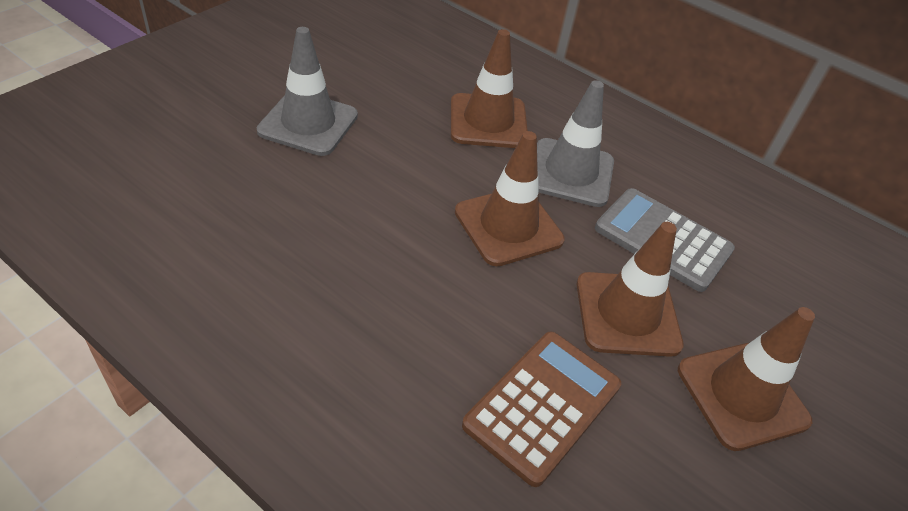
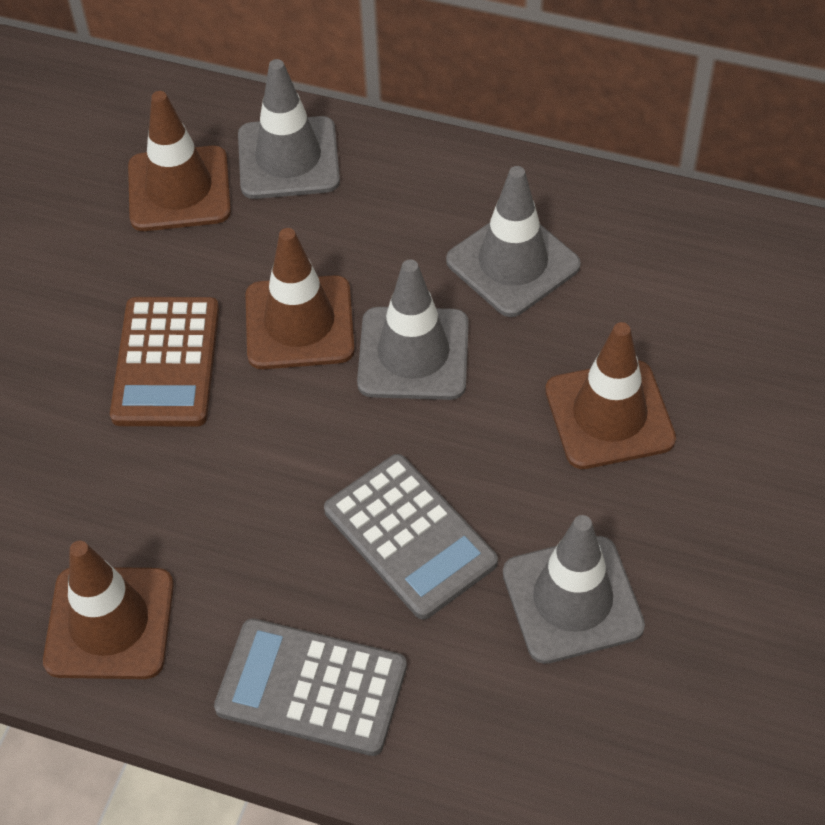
grey calculator: 1 -> 2
grey traffic cone: 2 -> 4

